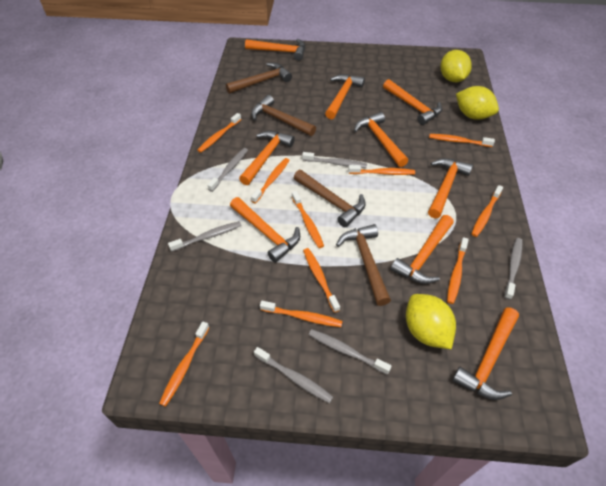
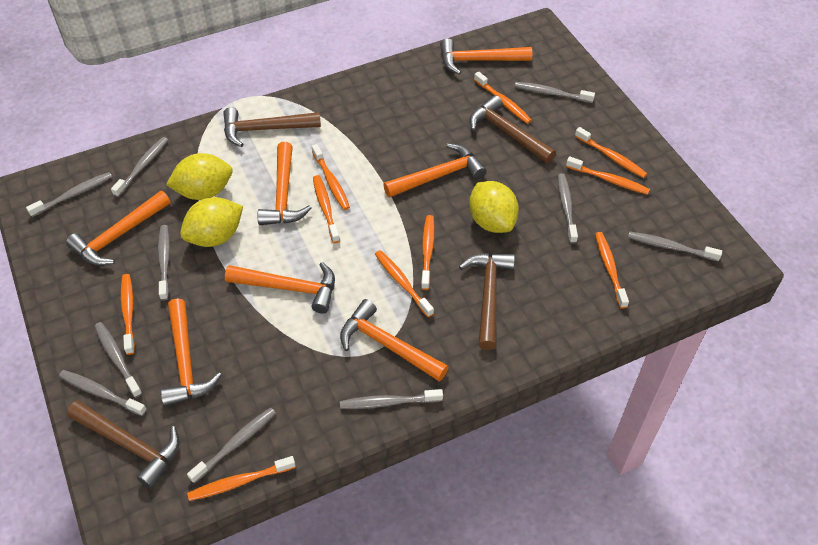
grey toothbrush: 6 -> 10
orange hammer: 9 -> 7

